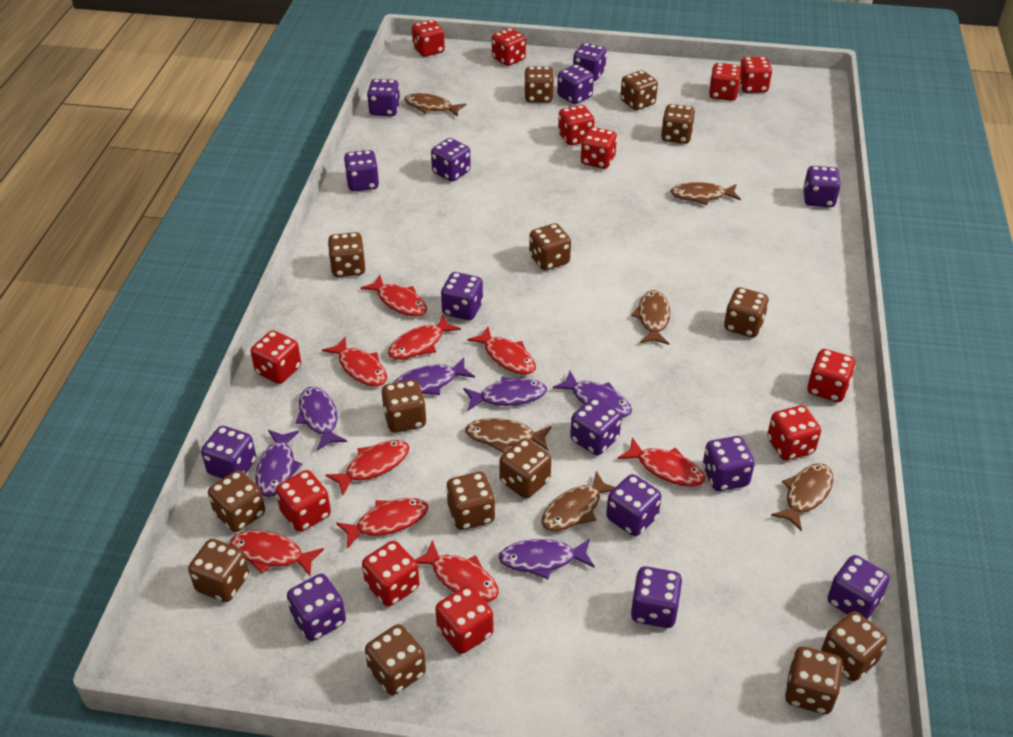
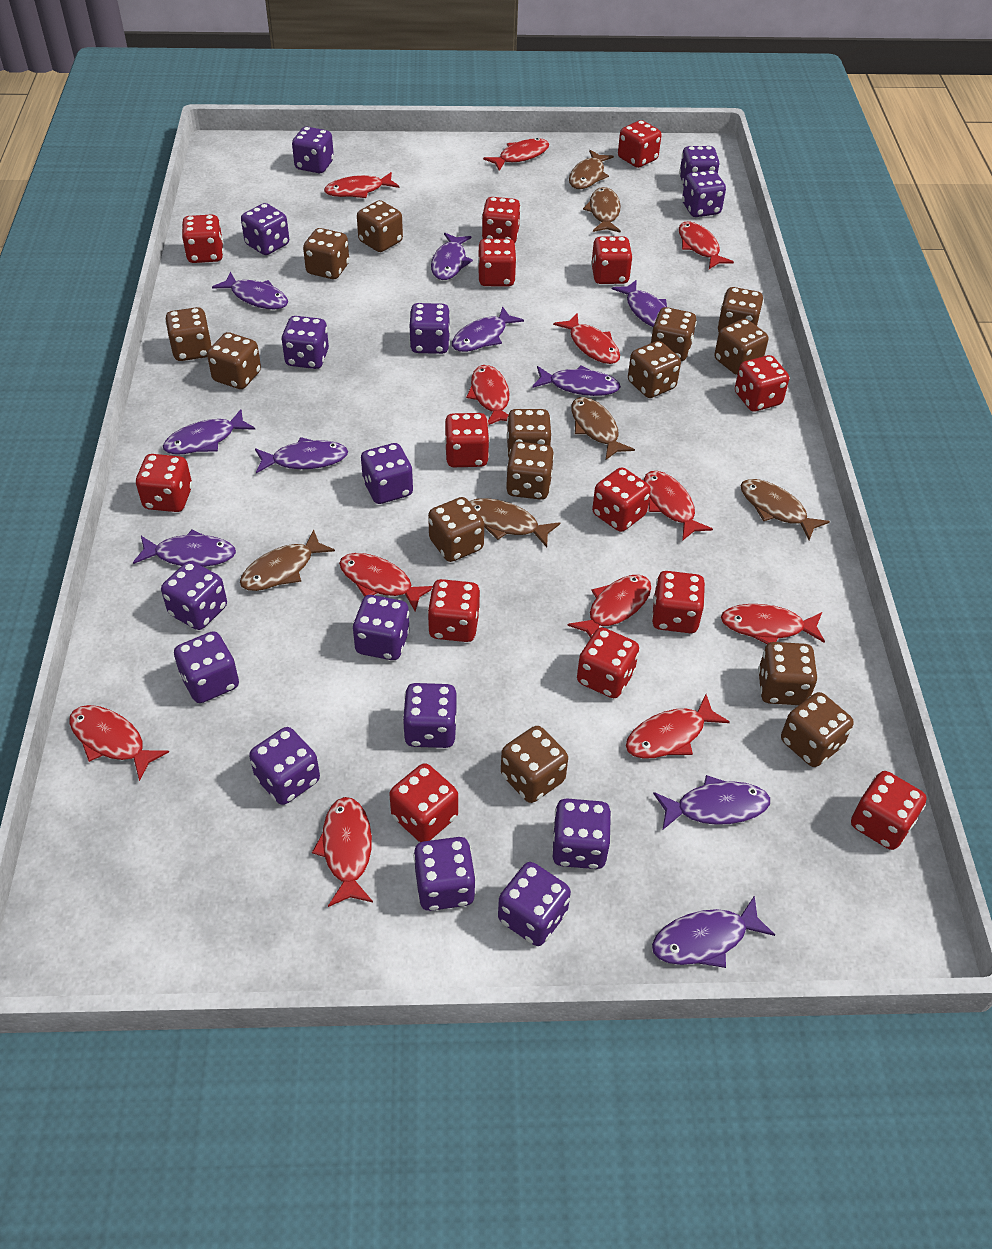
purple dice: 14 -> 15
purple fish: 6 -> 10
red dice: 12 -> 14
red fish: 9 -> 12

